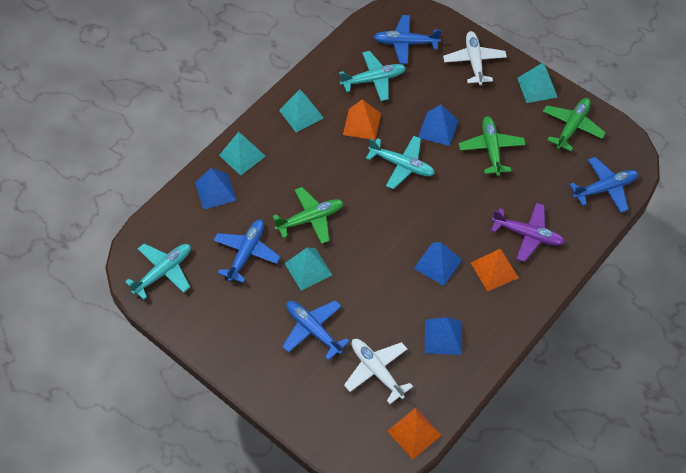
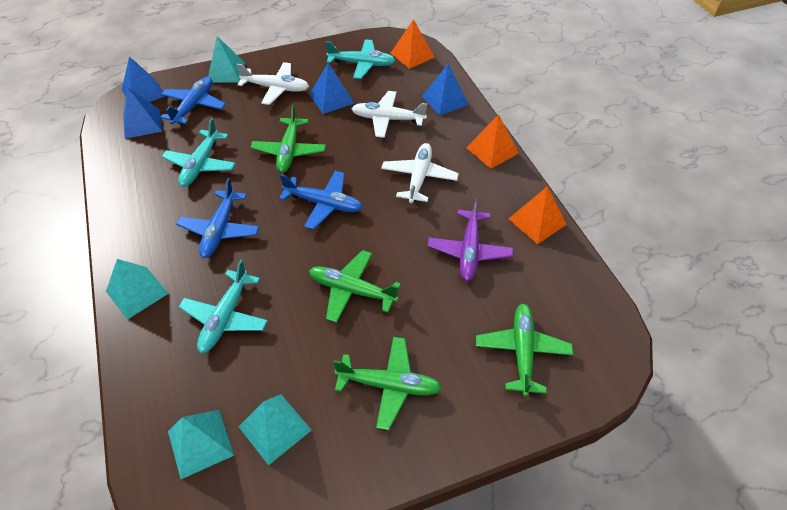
blue plane: 4 -> 3
green plane: 3 -> 4
white plane: 2 -> 3

